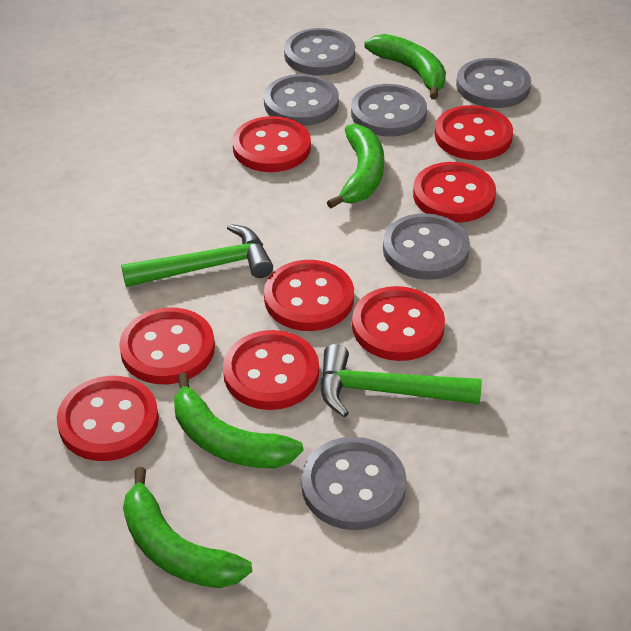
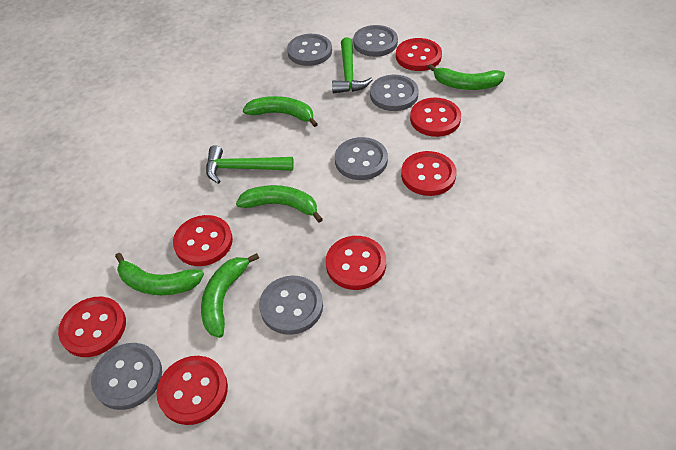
green banana: 4 -> 5
red button: 8 -> 7

